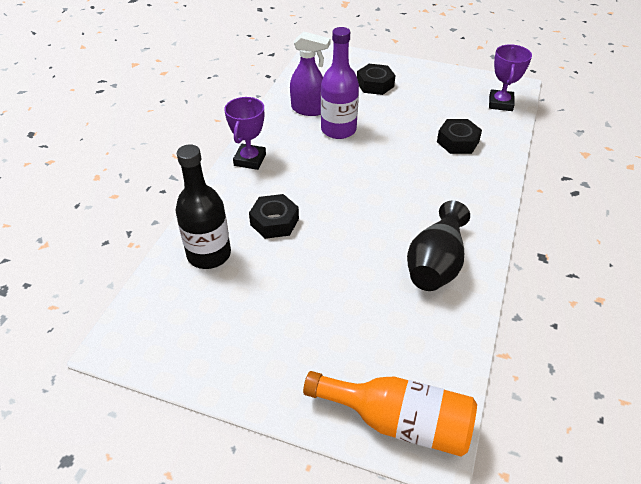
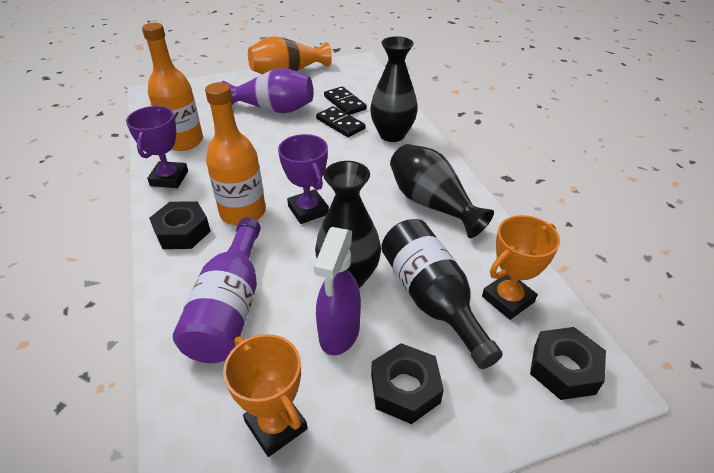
black domino: 0 -> 2
black vase: 1 -> 3
orange bottle: 1 -> 2
orange trophy: 0 -> 2
orange vase: 0 -> 1
purple vase: 0 -> 1

